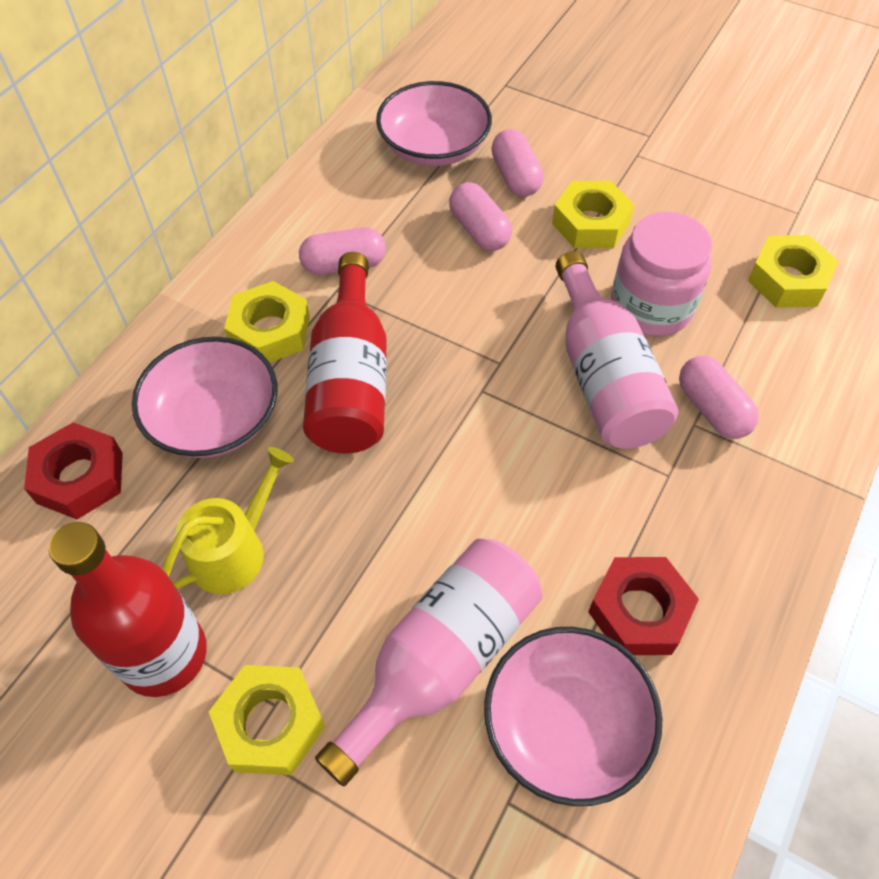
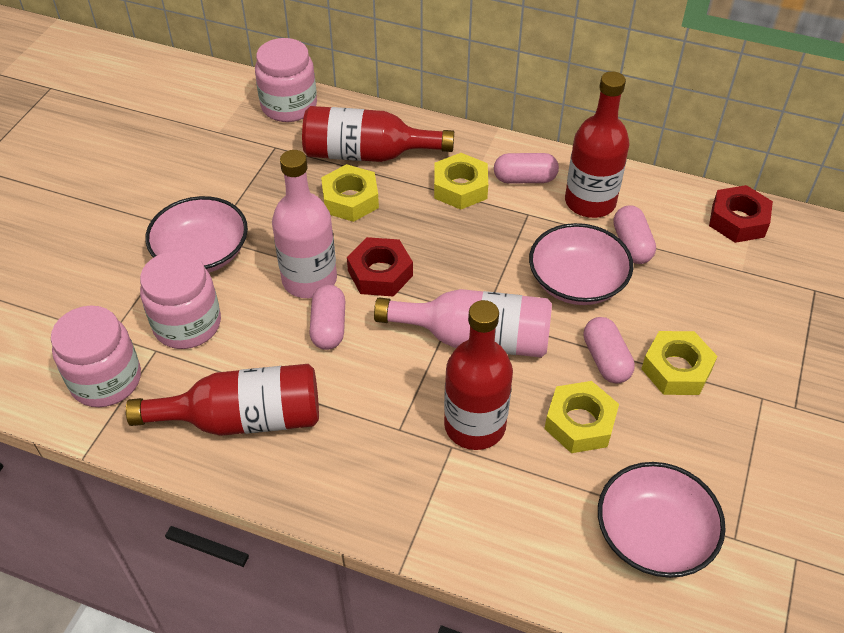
pink jar: 1 -> 3
red bottle: 2 -> 4
yellow watering can: 1 -> 0

